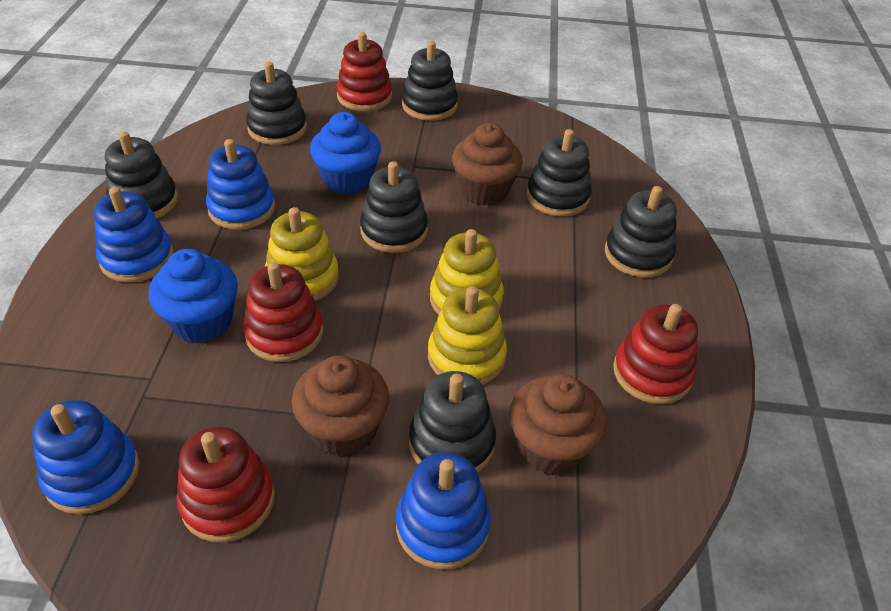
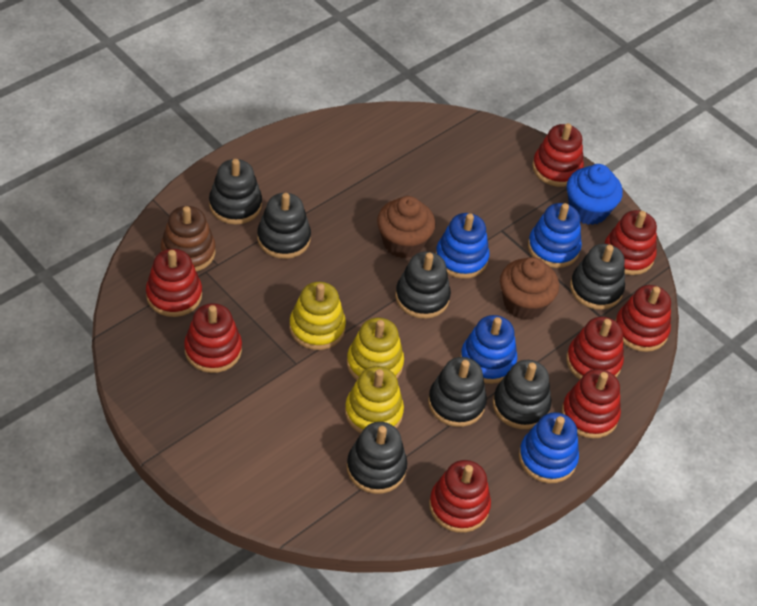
blue cupcake: 2 -> 1
brown cupcake: 3 -> 2
brown stacking toy: 0 -> 1
red stacking toy: 4 -> 8

